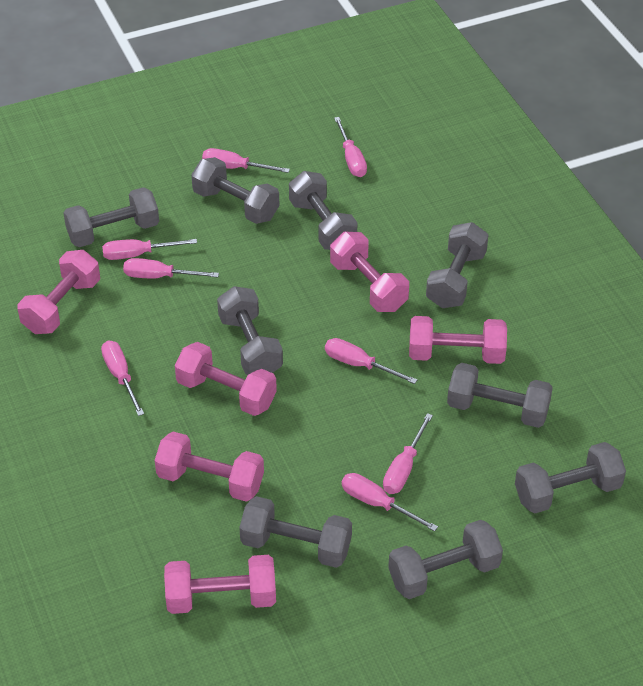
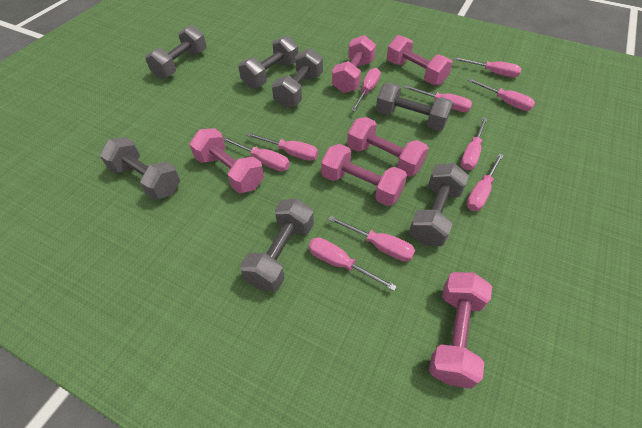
grey dumbbell: 9 -> 7
pink screwdriver: 8 -> 10

